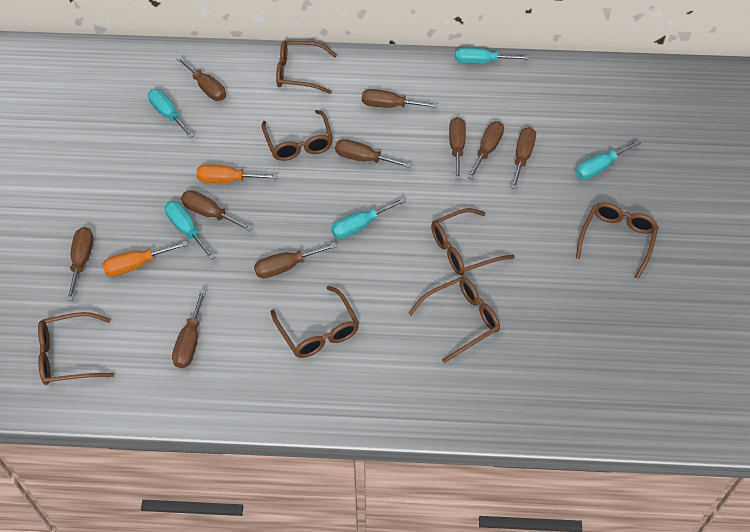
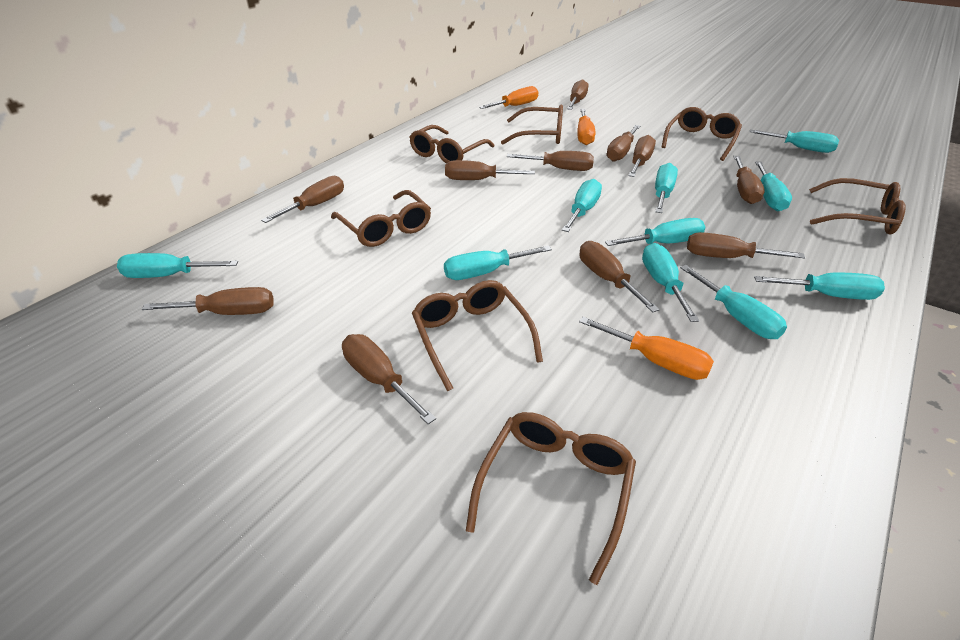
brown screwdriver: 10 -> 11
orange screwdriver: 2 -> 3
turquoise screwdriver: 5 -> 10

